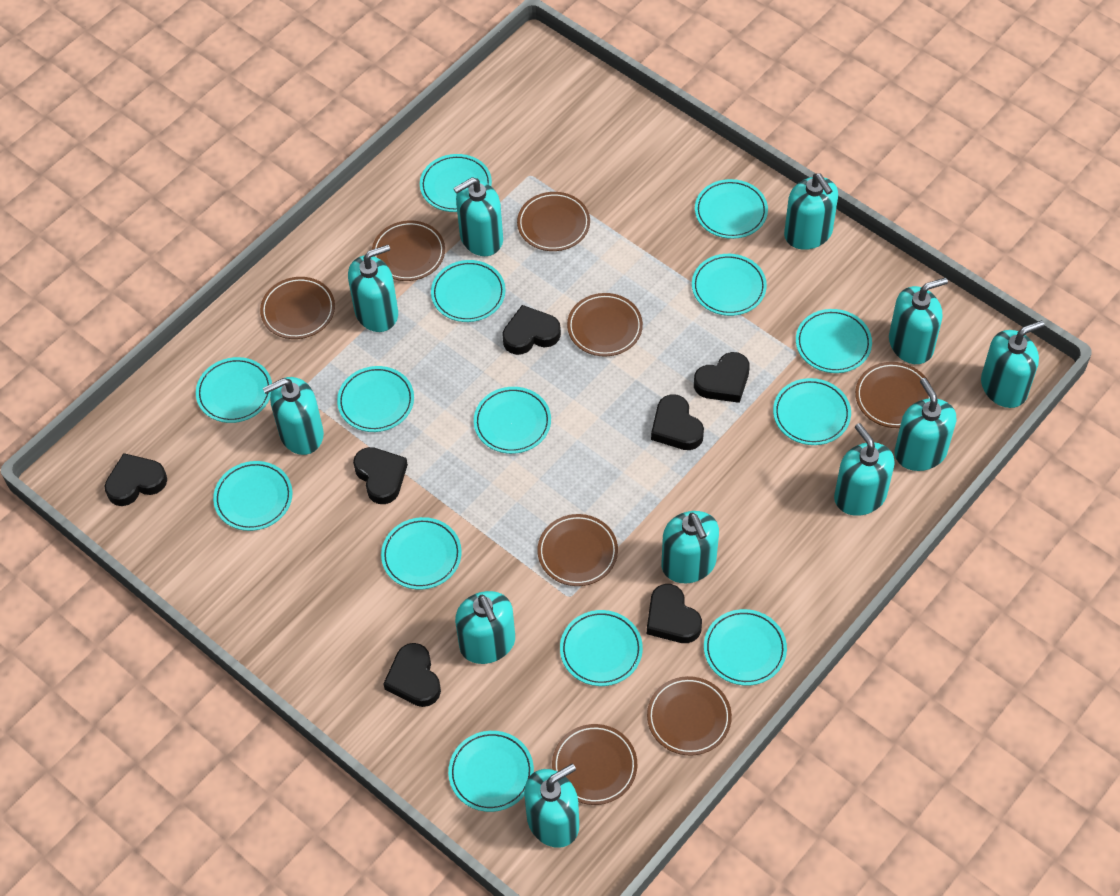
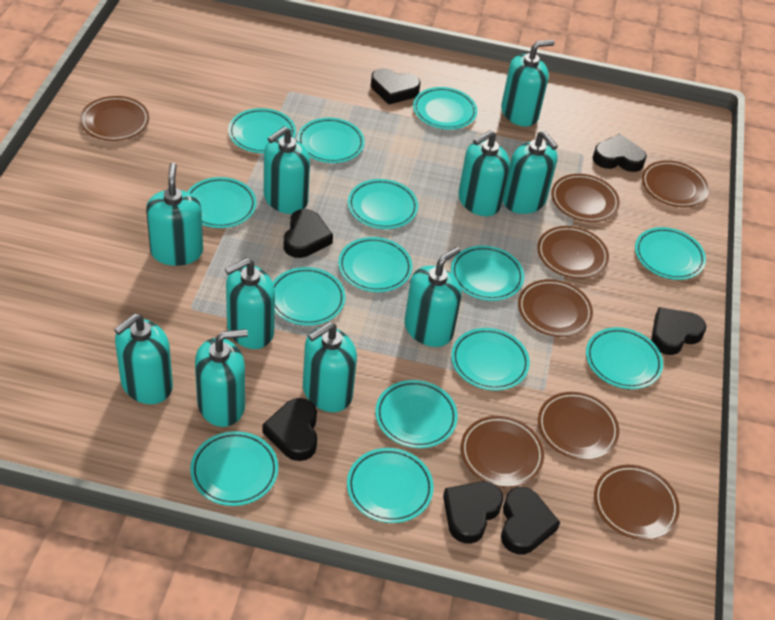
turquoise soap dispenser: 11 -> 10

